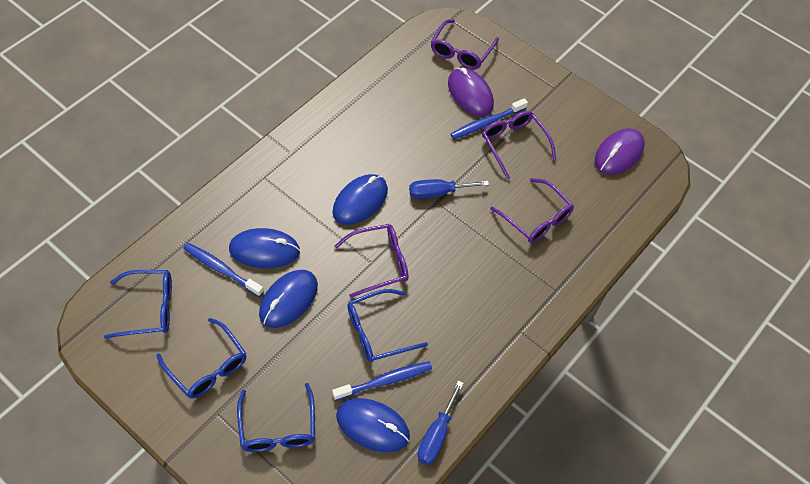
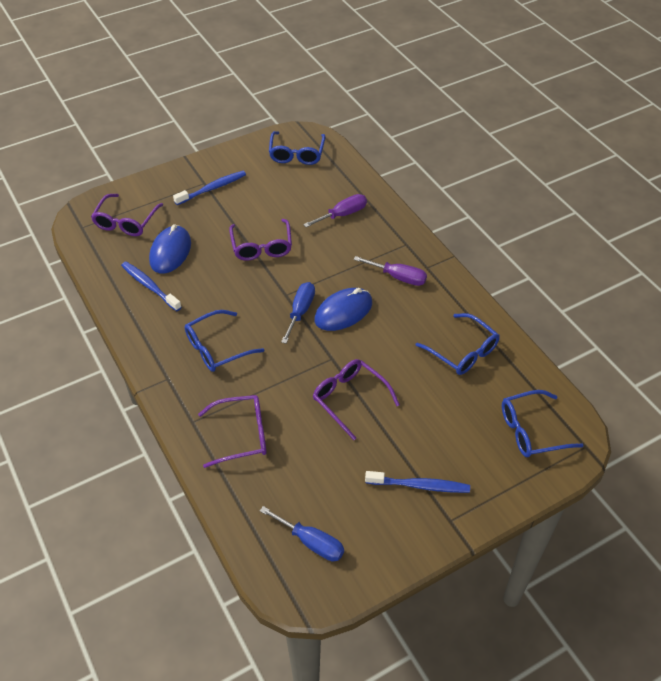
blue mouse: 4 -> 2
purple mouse: 2 -> 0
purple screwdriver: 0 -> 2

